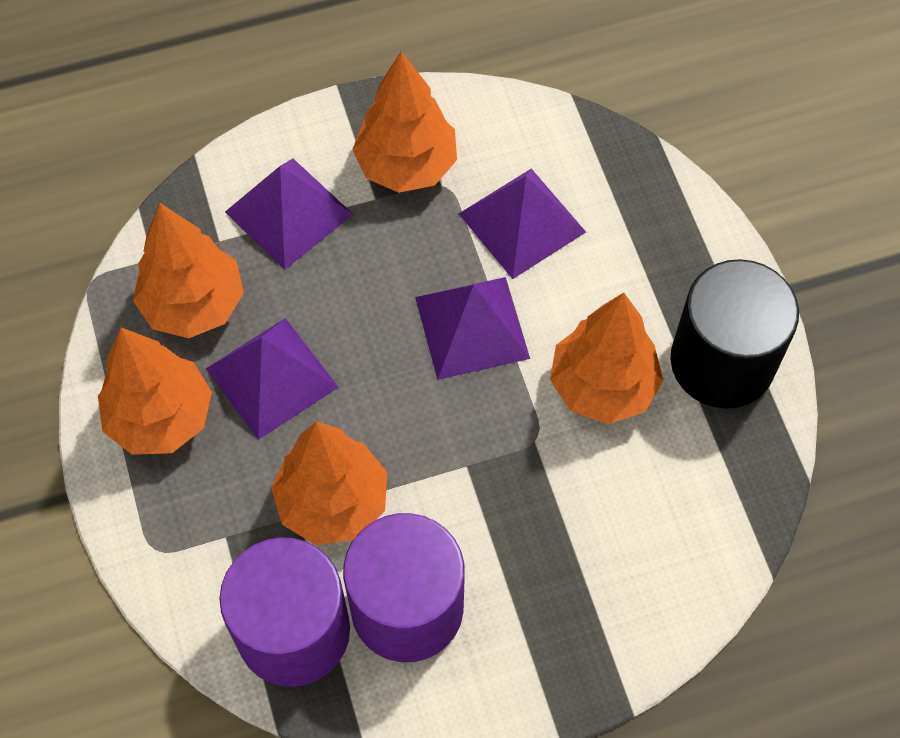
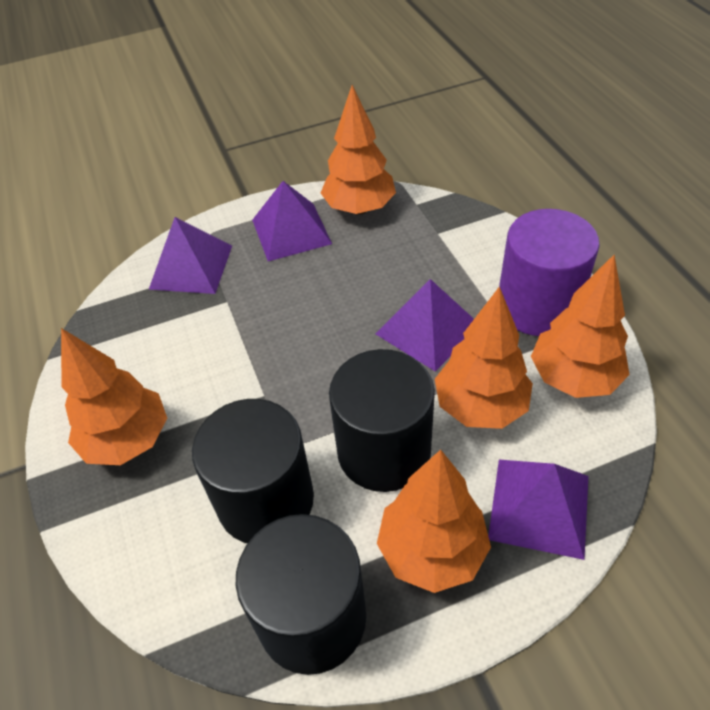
black cylinder: 1 -> 3
purple cylinder: 2 -> 1

